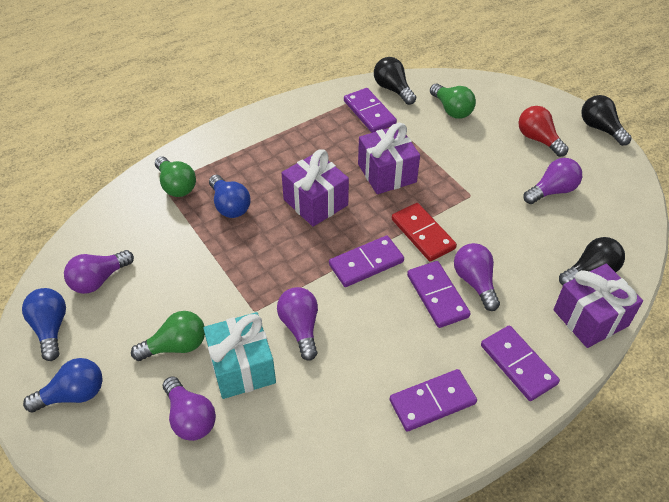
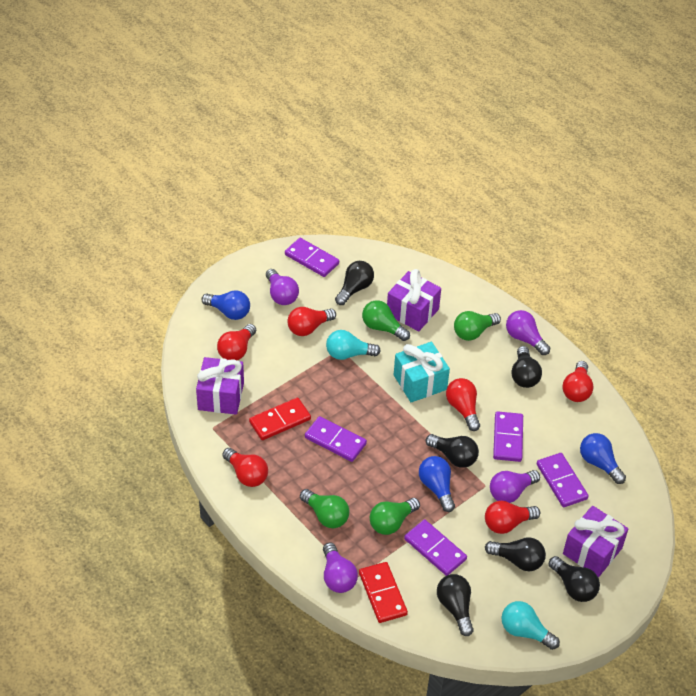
black light bulb: 3 -> 6
green light bulb: 3 -> 4
purple light bulb: 5 -> 4
red domino: 1 -> 2
red light bulb: 1 -> 6
turquoise light bulb: 0 -> 2

